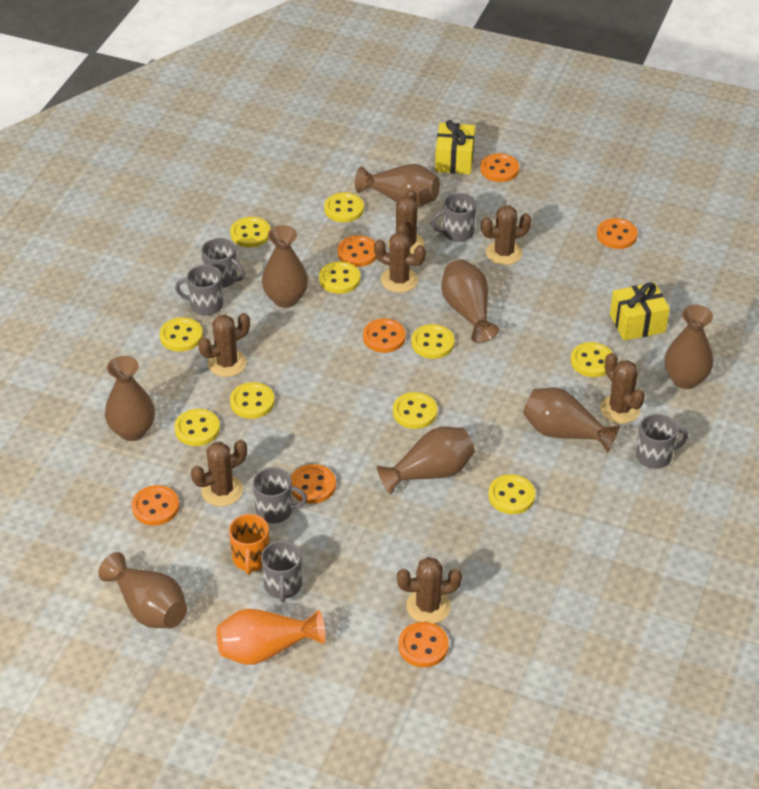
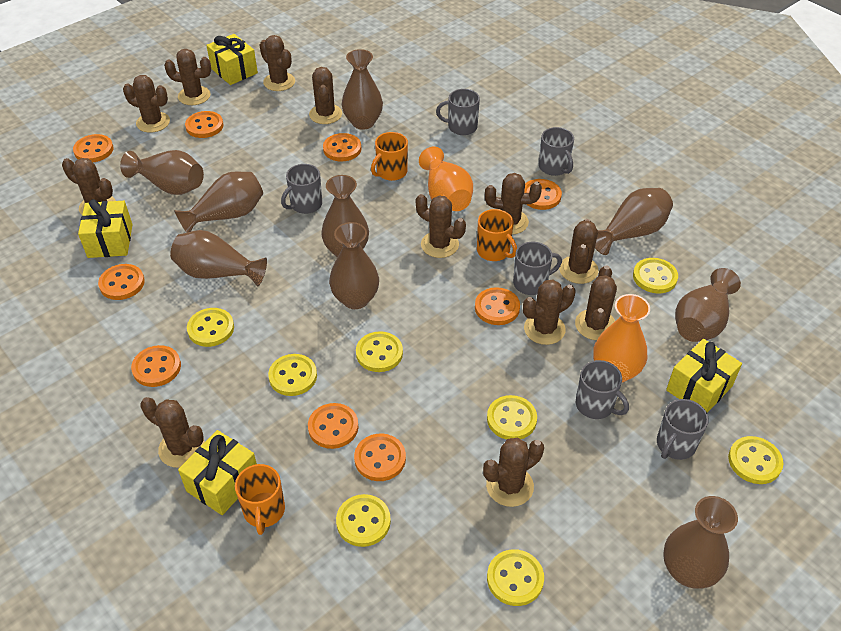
brown cactus: 7 -> 12
brown vase: 8 -> 9
orange button: 7 -> 9
orange mug: 1 -> 3
orange vase: 1 -> 2
yellow button: 10 -> 8
yellow gift: 2 -> 4

